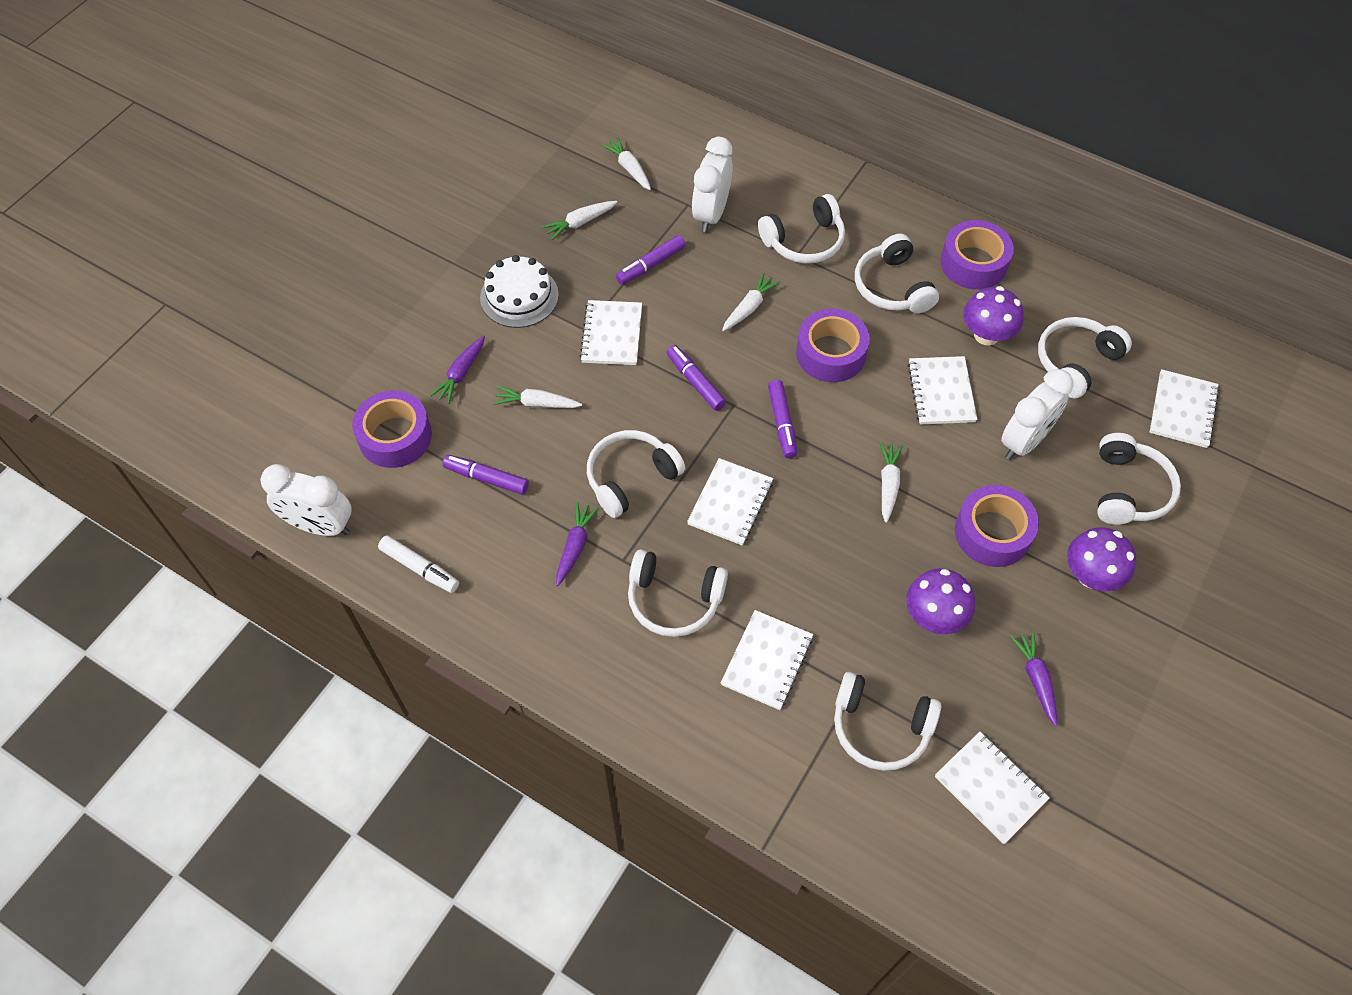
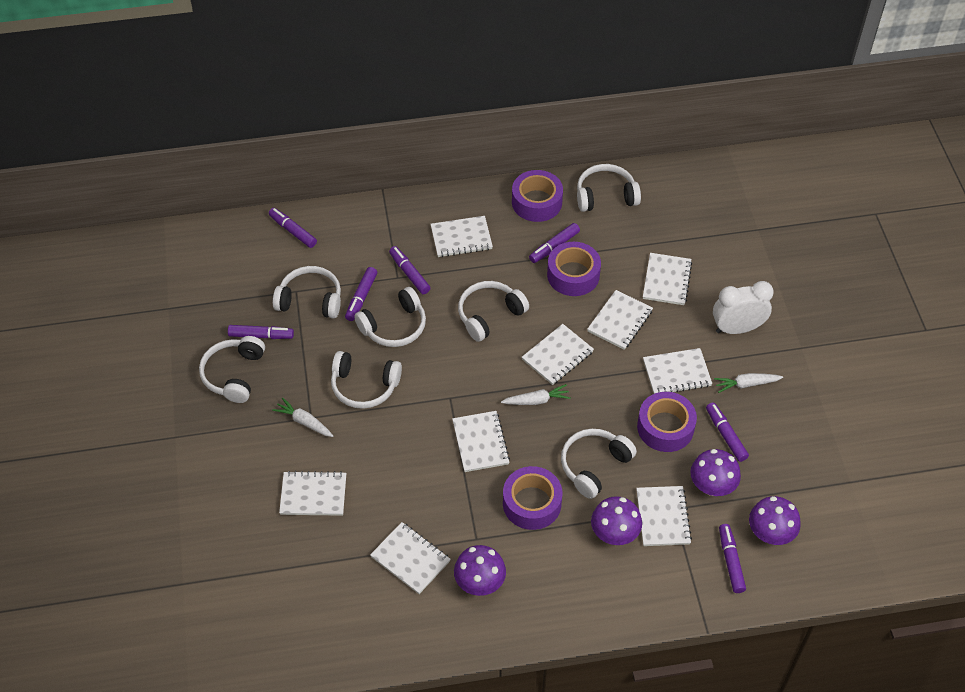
purple carrot: 3 -> 0
purple marker: 4 -> 7
purple mushroom: 3 -> 4
white cake: 1 -> 0
white carrot: 5 -> 3
white clock: 3 -> 1
white marker: 1 -> 0
white notebook: 6 -> 9

